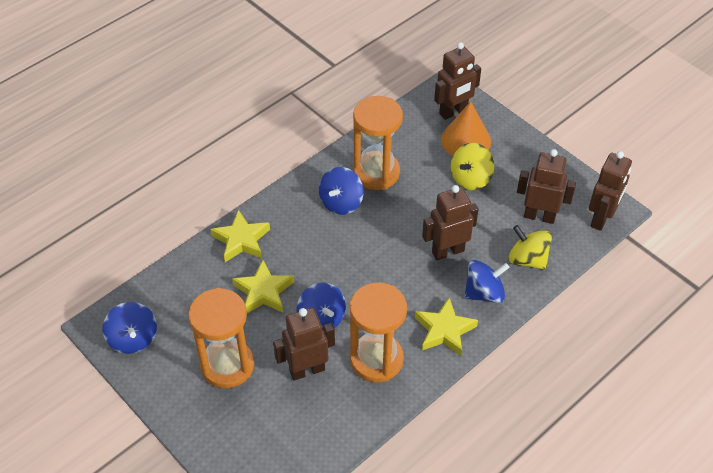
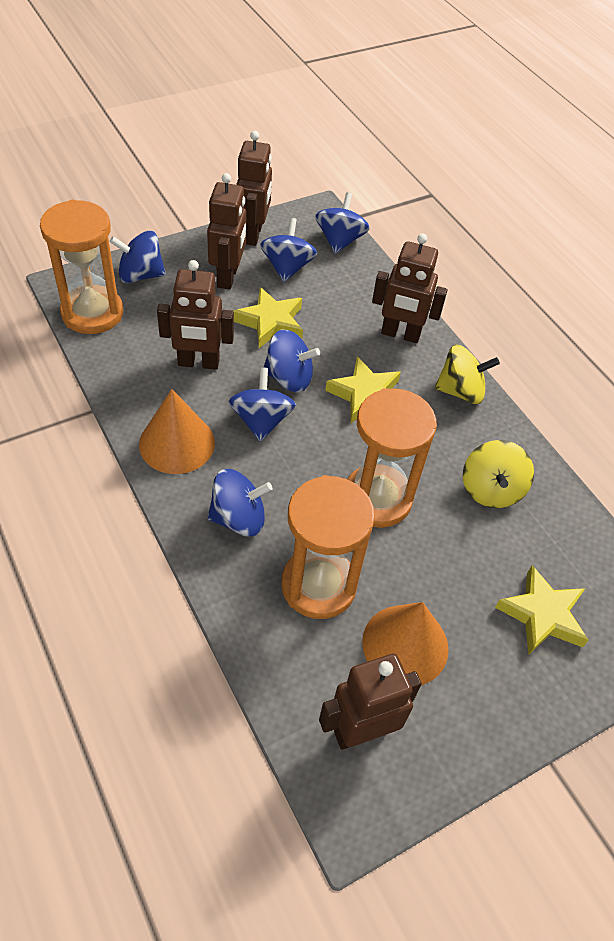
blue spinning top: 4 -> 6
orange cone: 1 -> 2

